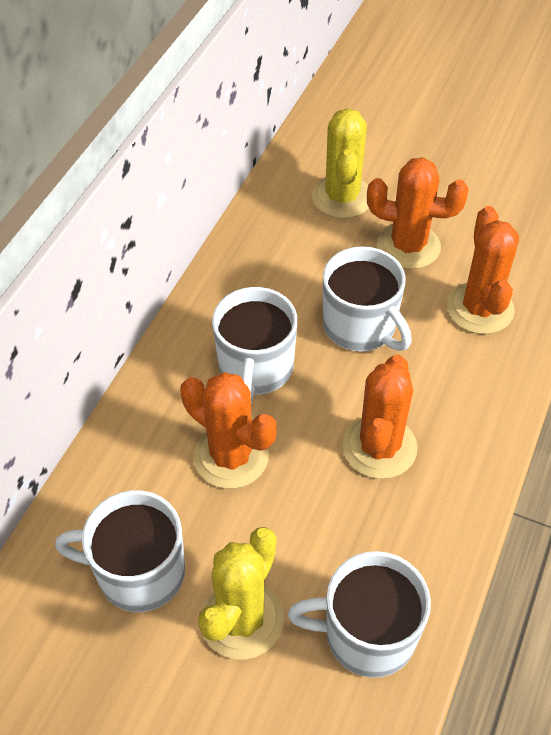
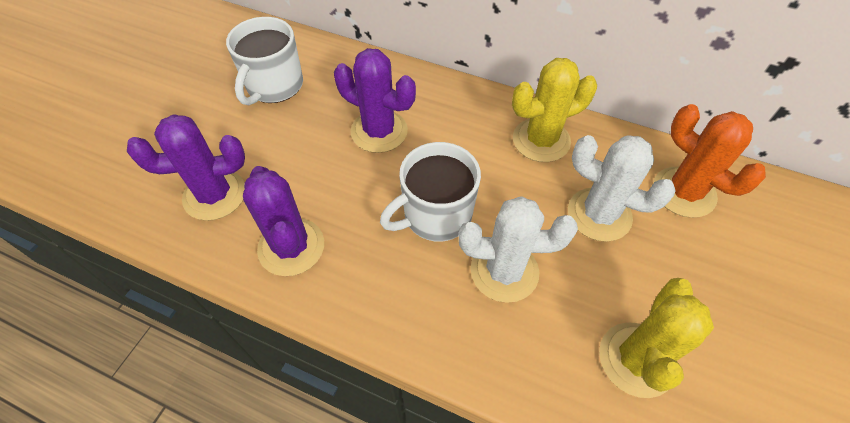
orange cactus: 4 -> 1
purple cactus: 0 -> 3
white cactus: 0 -> 2
white mug: 4 -> 2

